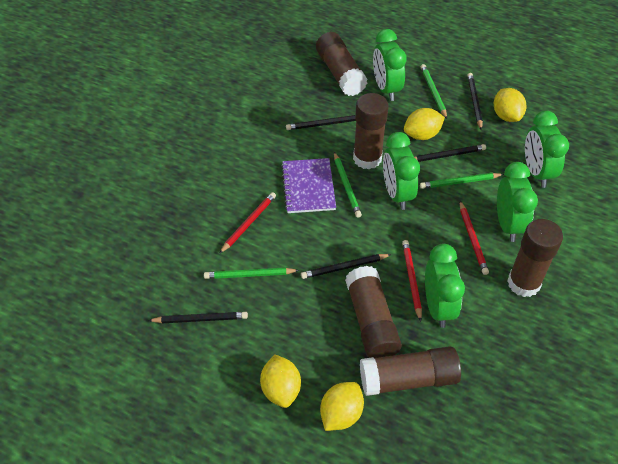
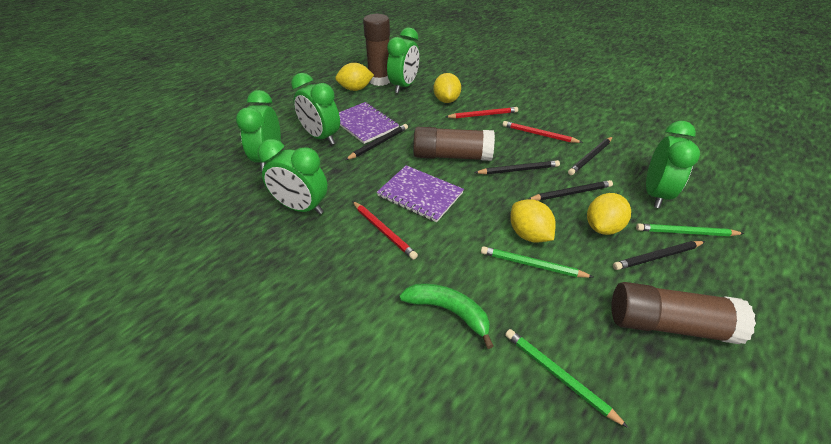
brown glue stick: 5 -> 3
green banana: 0 -> 1
green pencil: 4 -> 3
purple notebook: 1 -> 2

